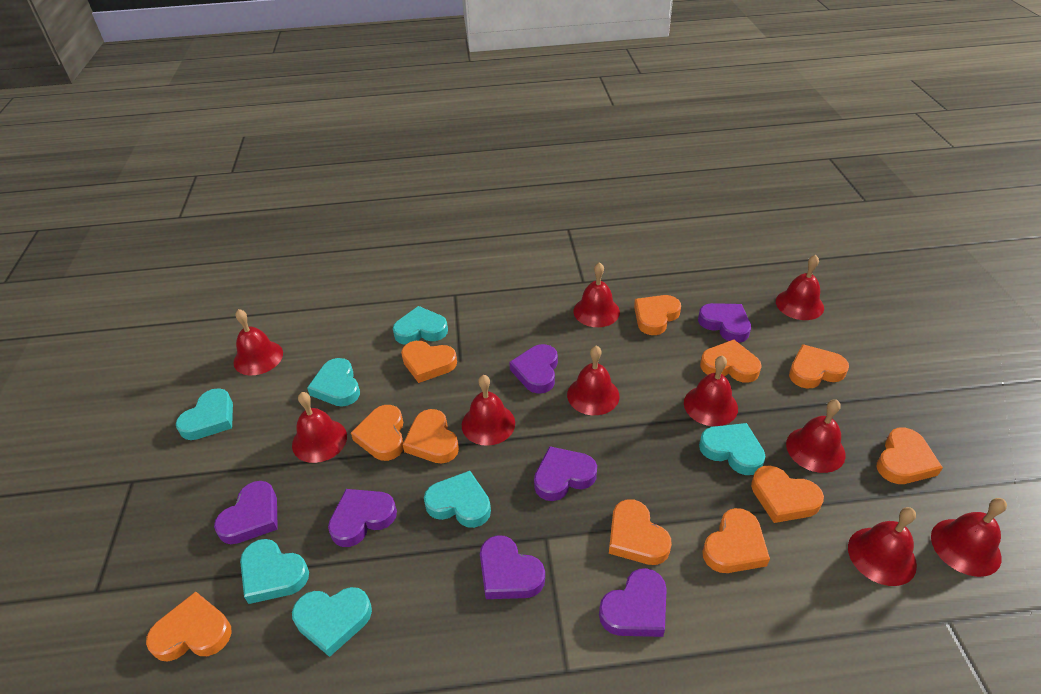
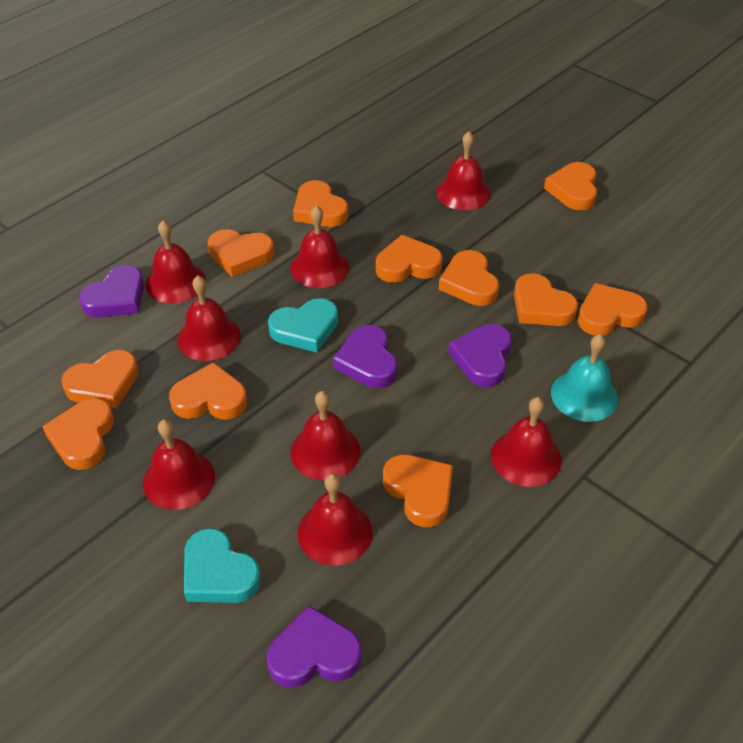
purple heart: 7 -> 4
red bell: 10 -> 8
turquoise bell: 0 -> 1
turquoise heart: 7 -> 2

